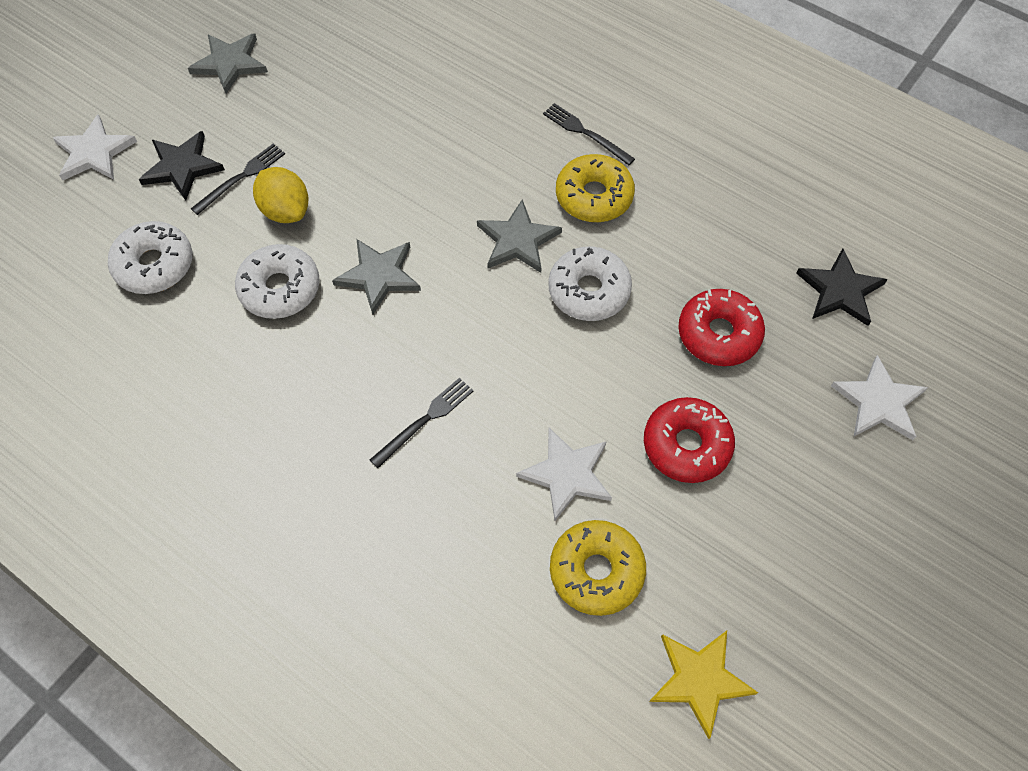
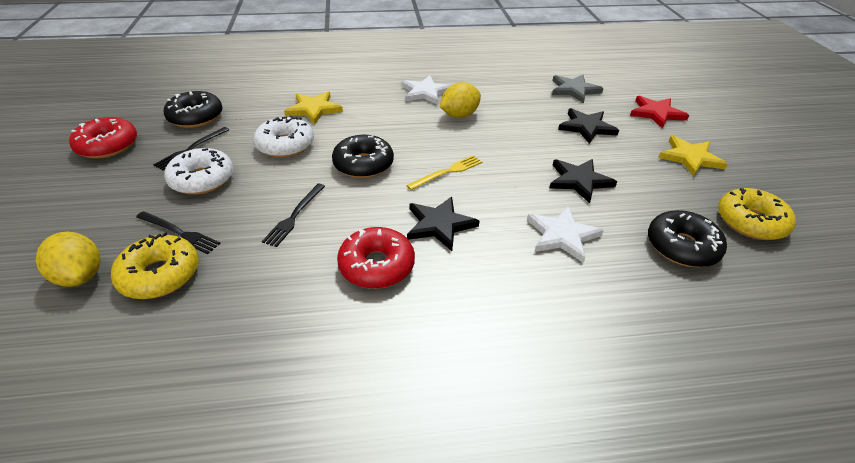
black donut: 0 -> 3
black star: 2 -> 3
grey star: 3 -> 1
red star: 0 -> 1
white donut: 3 -> 2
white star: 3 -> 2
yellow fork: 0 -> 1
yellow lemon: 1 -> 2
yellow star: 1 -> 2

